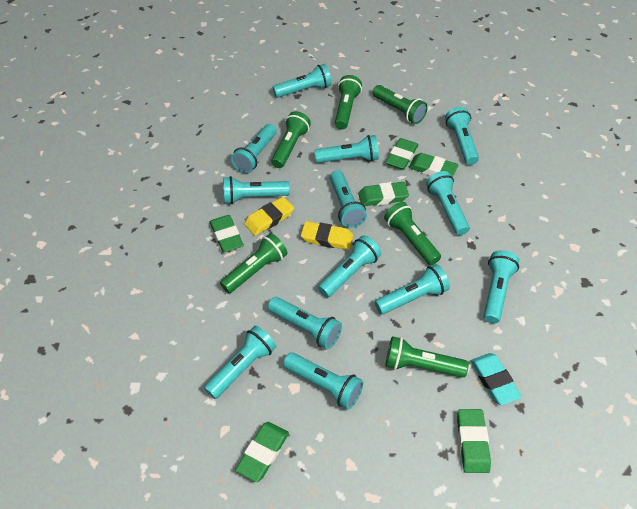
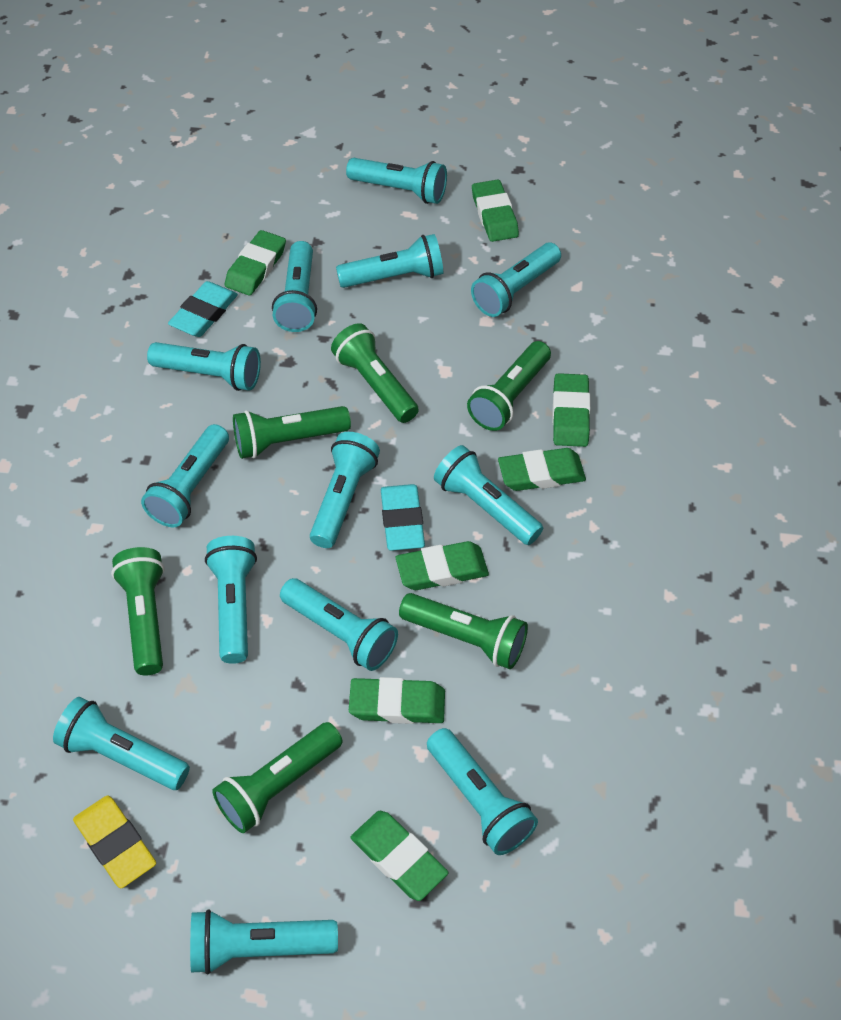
green eraser: 6 -> 7
turquoise eraser: 1 -> 2
yellow eraser: 2 -> 1

